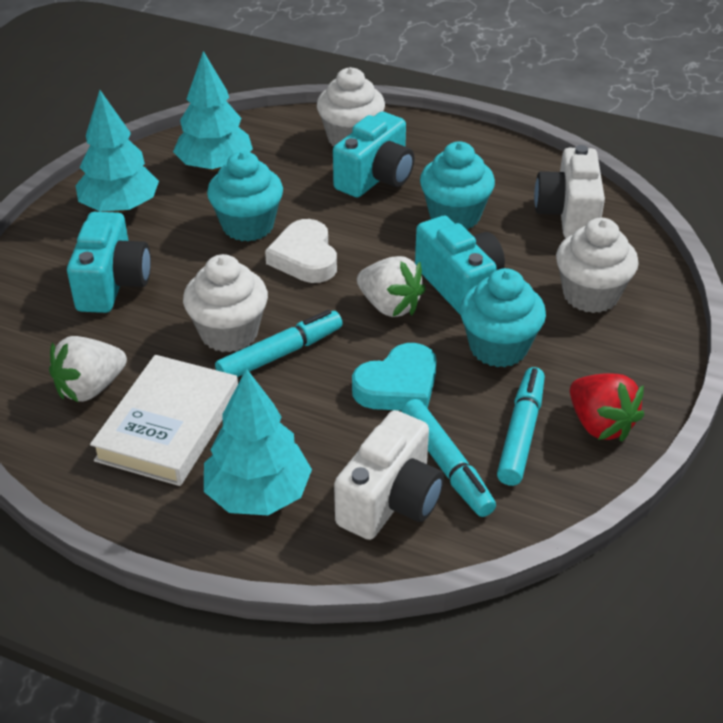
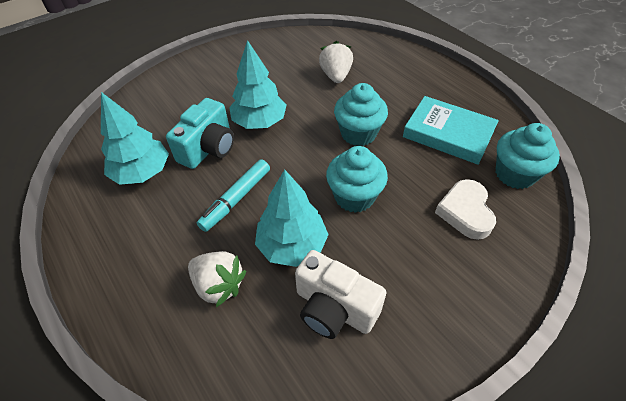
red strawberry: 1 -> 0
turquoise book: 0 -> 1
turquoise camera: 3 -> 1
turquoise heart: 1 -> 0
turquoise marker: 3 -> 1
white book: 1 -> 0
white camera: 2 -> 1
white cupcake: 3 -> 0

